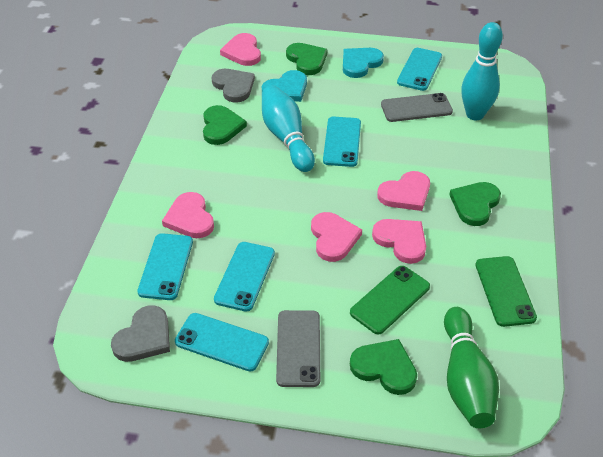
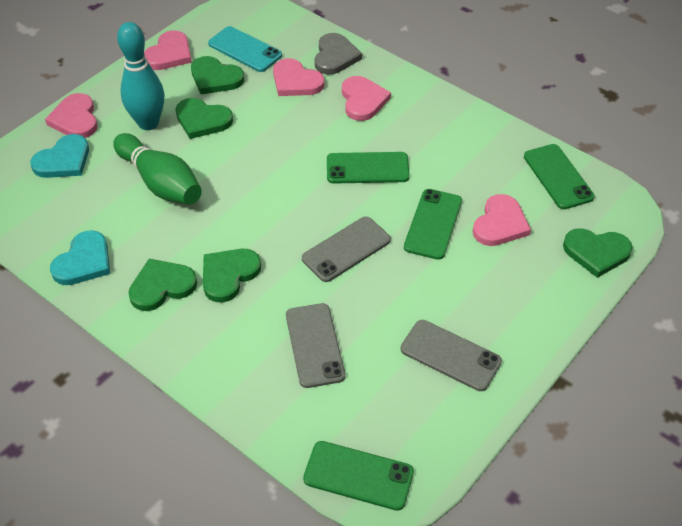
green heart: 4 -> 5
green phone: 2 -> 4
grey heart: 2 -> 1
grey phone: 2 -> 3
turquoise bowling pin: 2 -> 1
turquoise phone: 5 -> 1

